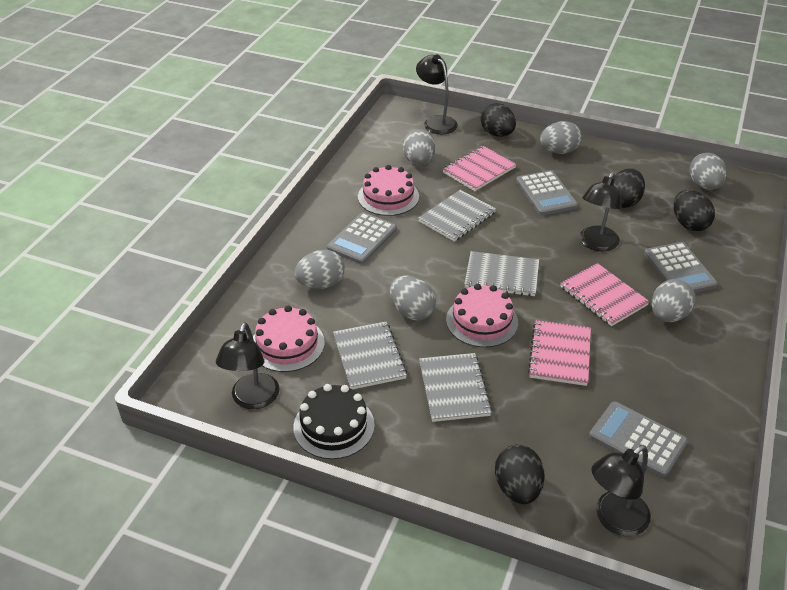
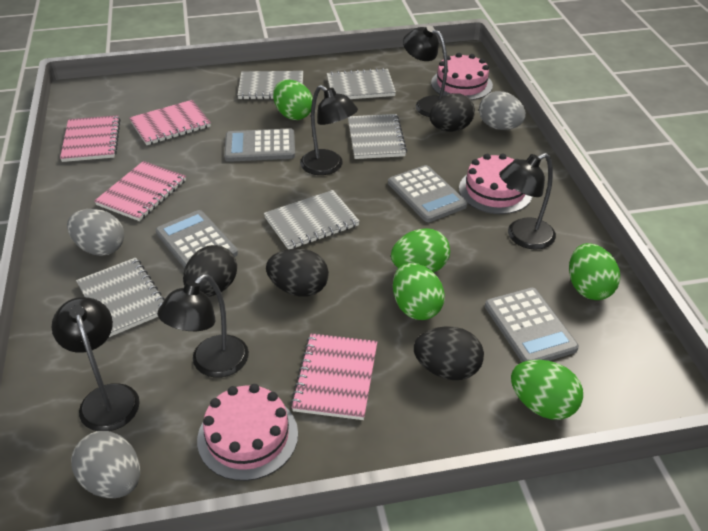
black cake: 1 -> 0
black lamp: 4 -> 5
green egg: 0 -> 5
grey egg: 6 -> 3
grey notebook: 4 -> 5
pink notebook: 3 -> 4

